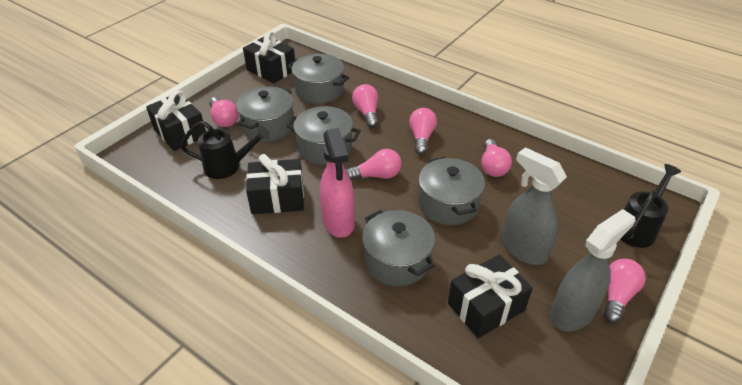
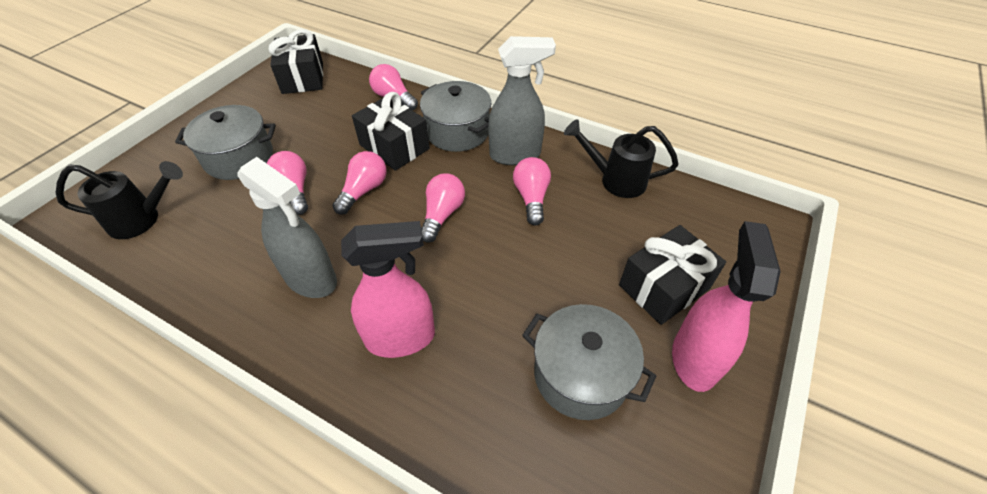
black gift: 4 -> 3
grey pot: 5 -> 3
pink light bulb: 6 -> 5
pink spray bottle: 1 -> 2

